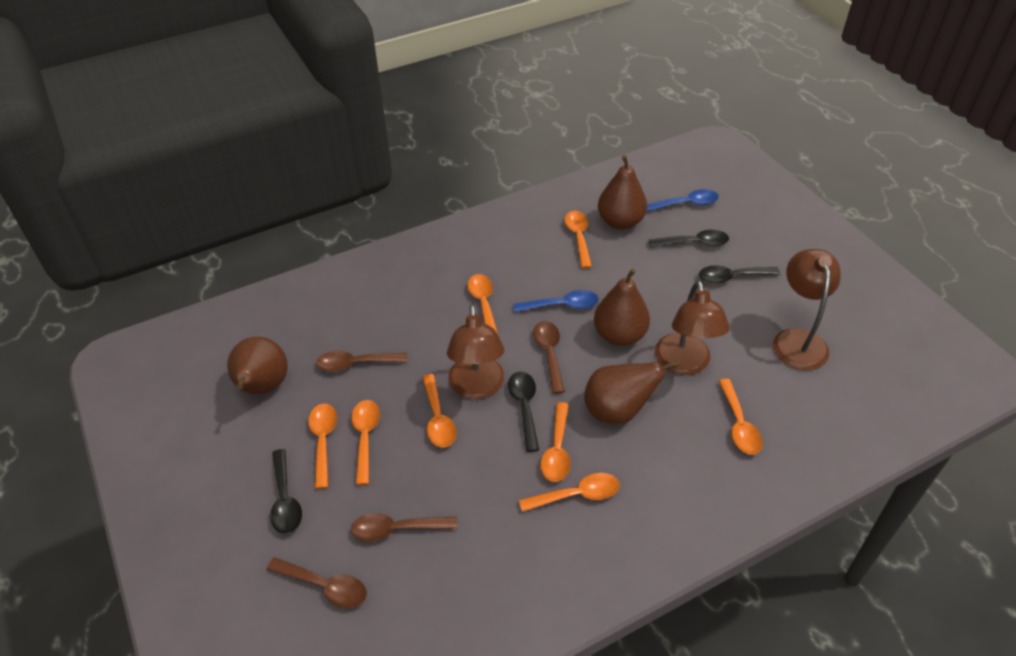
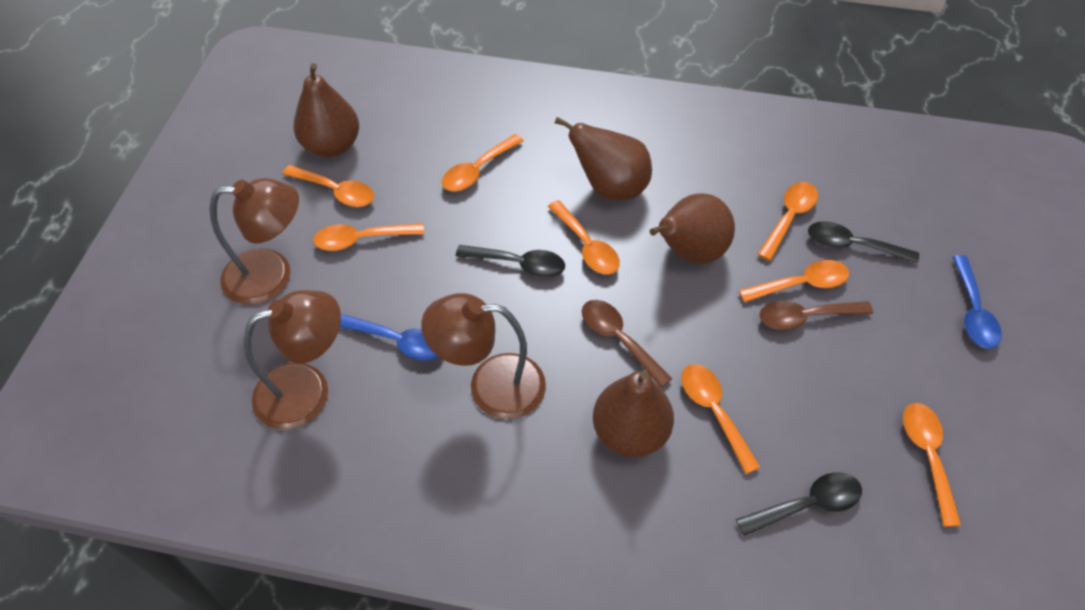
black spoon: 4 -> 3
brown spoon: 4 -> 2

